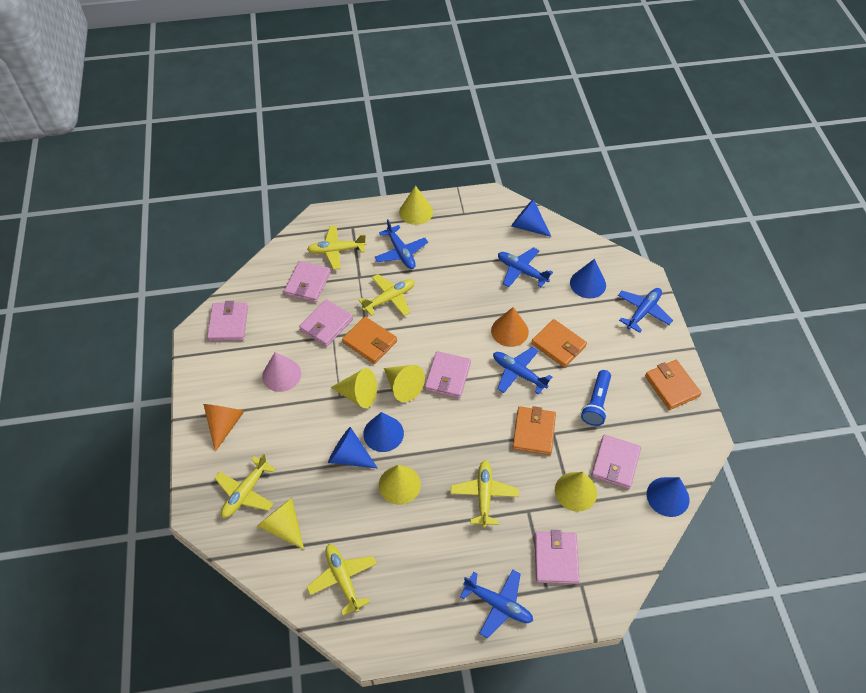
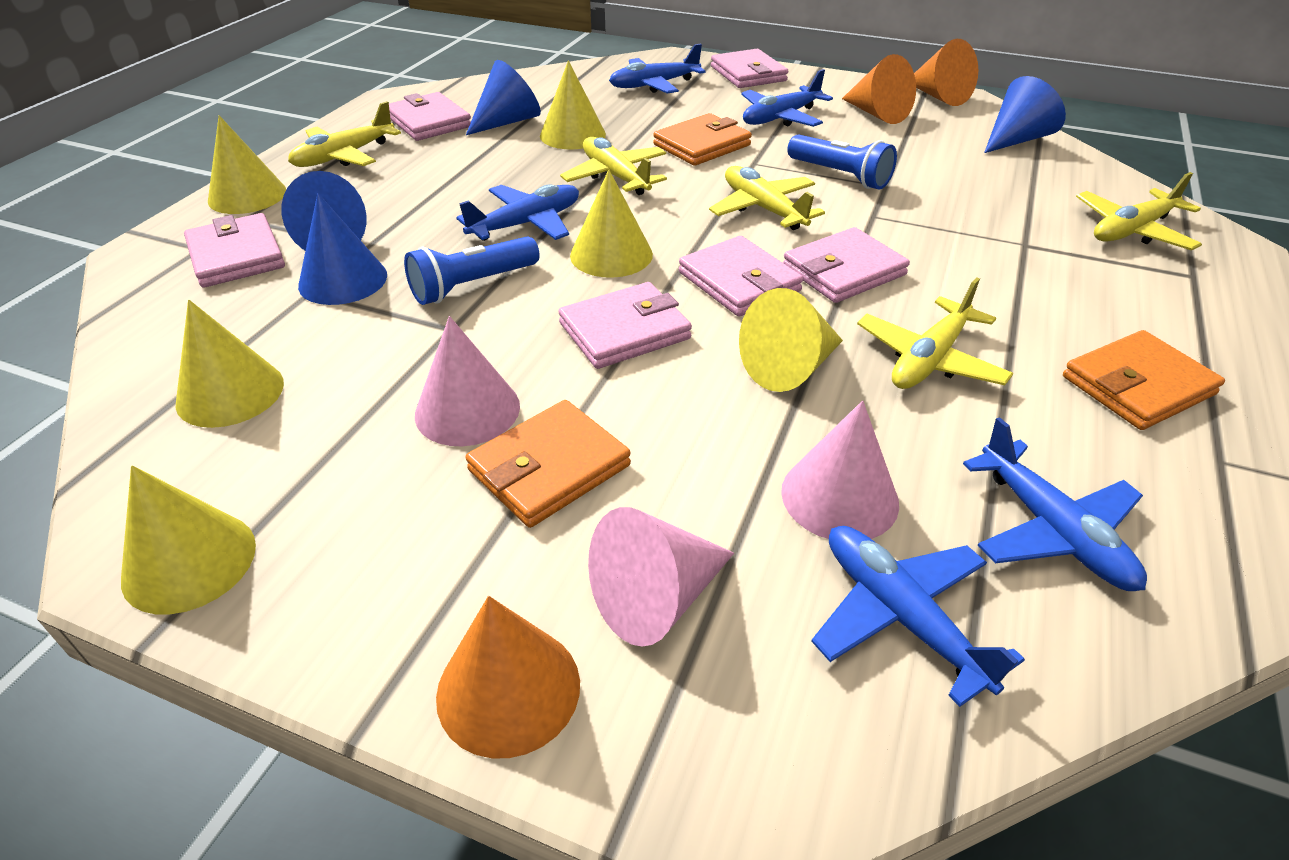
blue cone: 5 -> 4
blue flashlight: 1 -> 2
orange cone: 2 -> 3
orange wallet: 4 -> 3
pink cone: 1 -> 3

